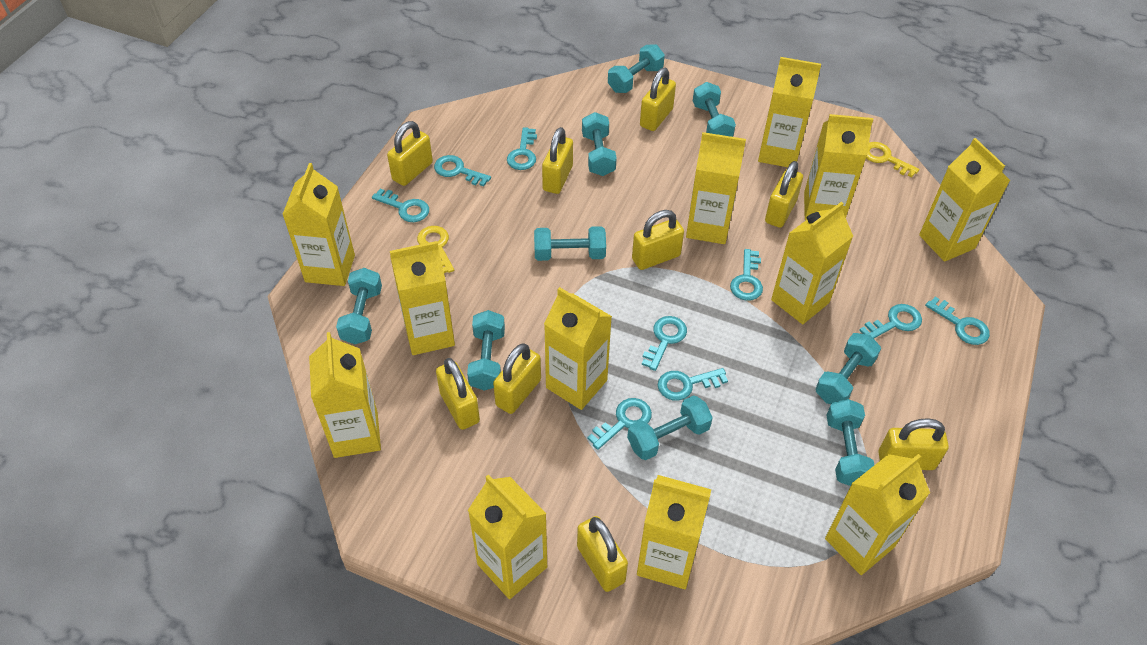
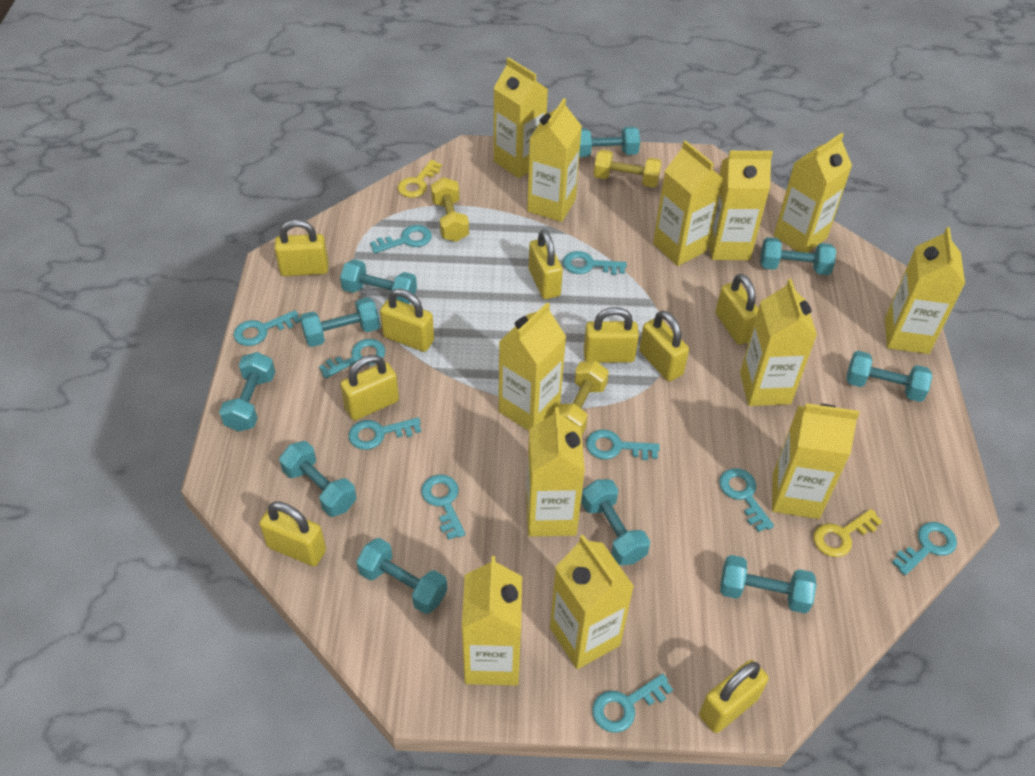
turquoise dumbbell: 9 -> 10
turquoise key: 9 -> 10
yellow dumbbell: 0 -> 3

